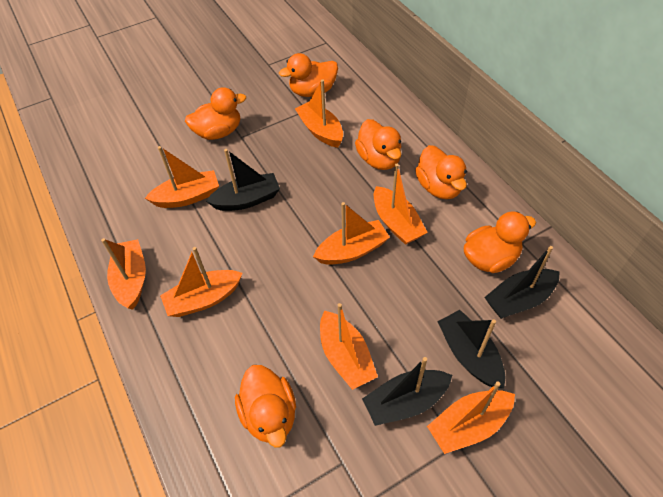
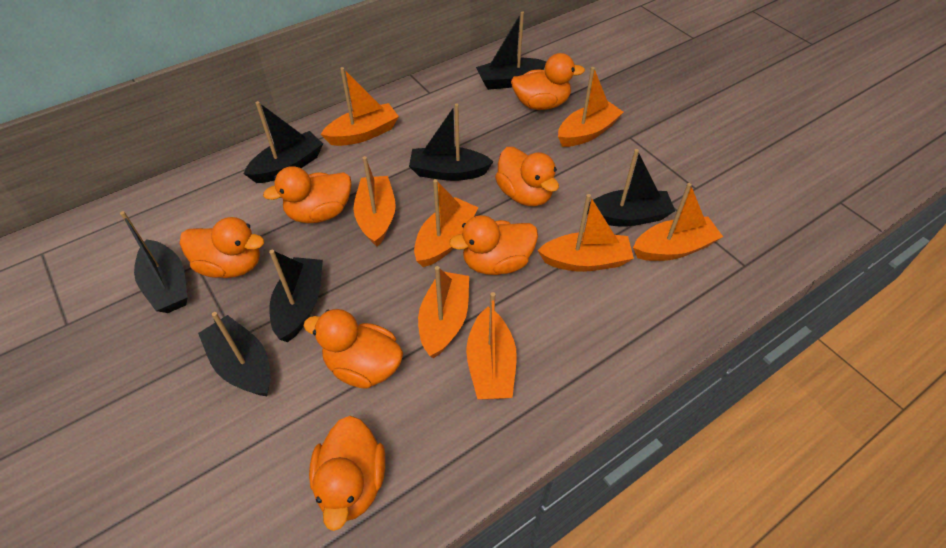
black boat: 4 -> 7
orange duck: 6 -> 7

